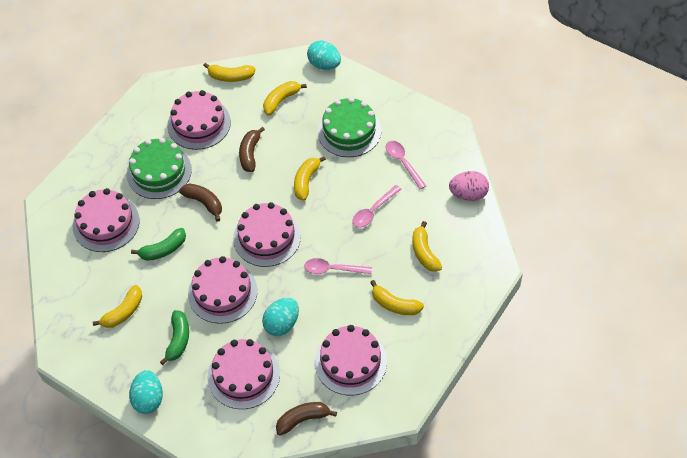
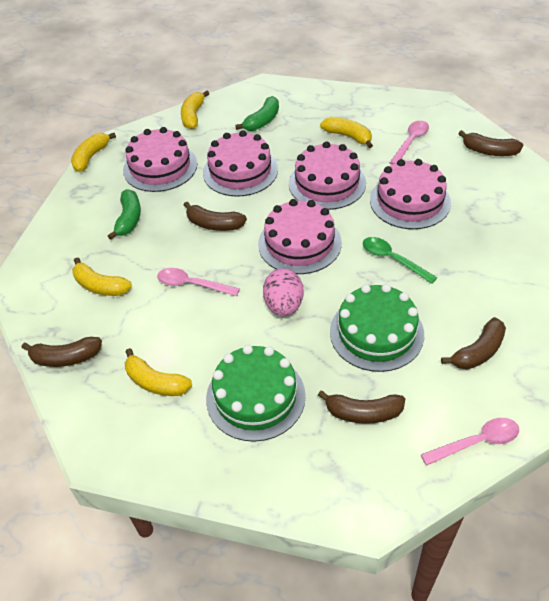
brown banana: 3 -> 5
green spoon: 0 -> 1
pink cake: 6 -> 5
turquoise egg: 3 -> 0
yellow banana: 6 -> 5

